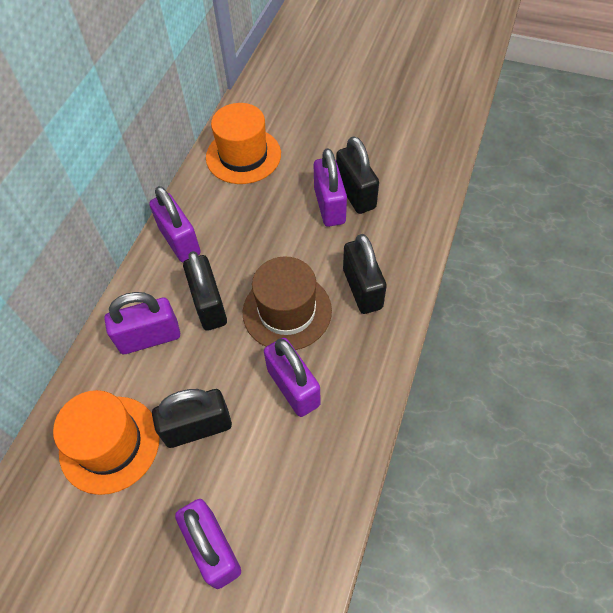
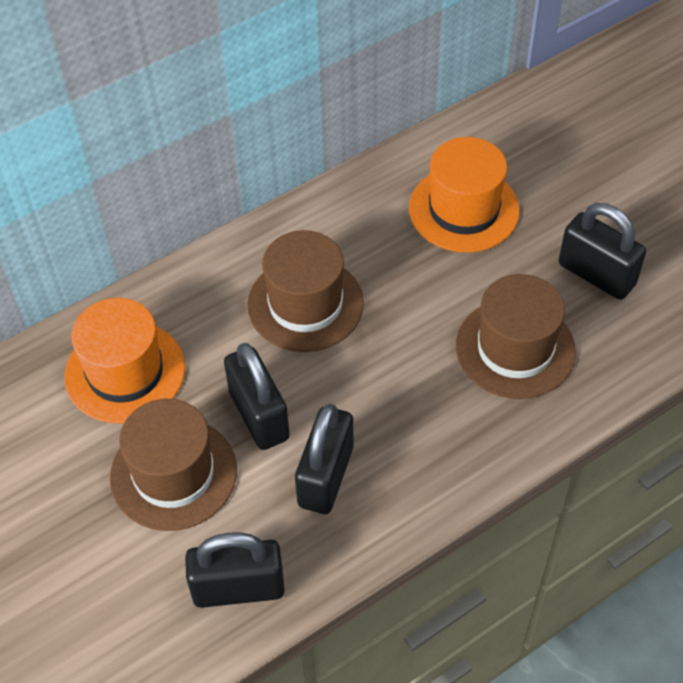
brown hat: 1 -> 3
purple padlock: 5 -> 0

